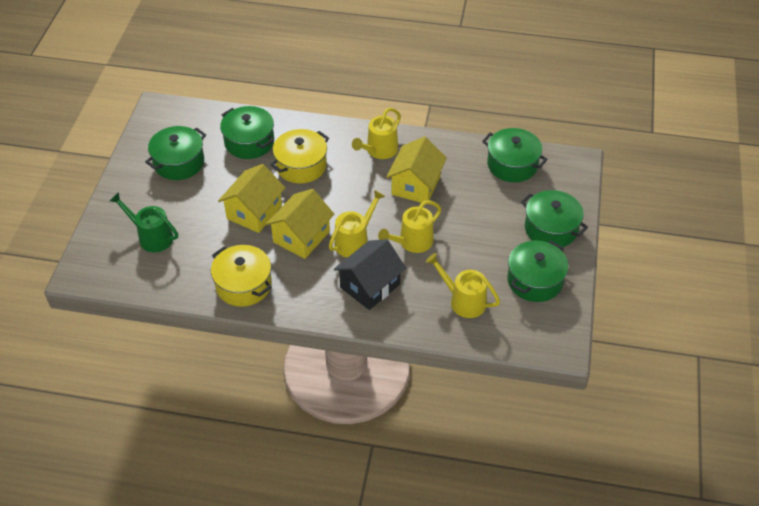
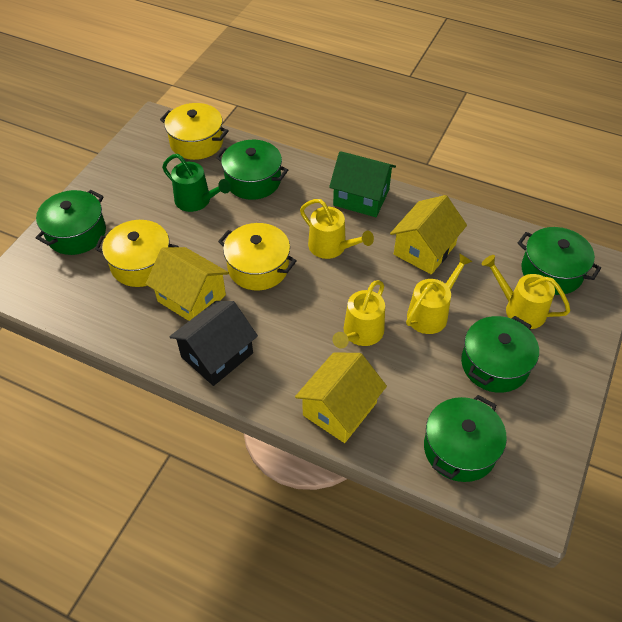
green house: 0 -> 1
yellow pot: 2 -> 3

